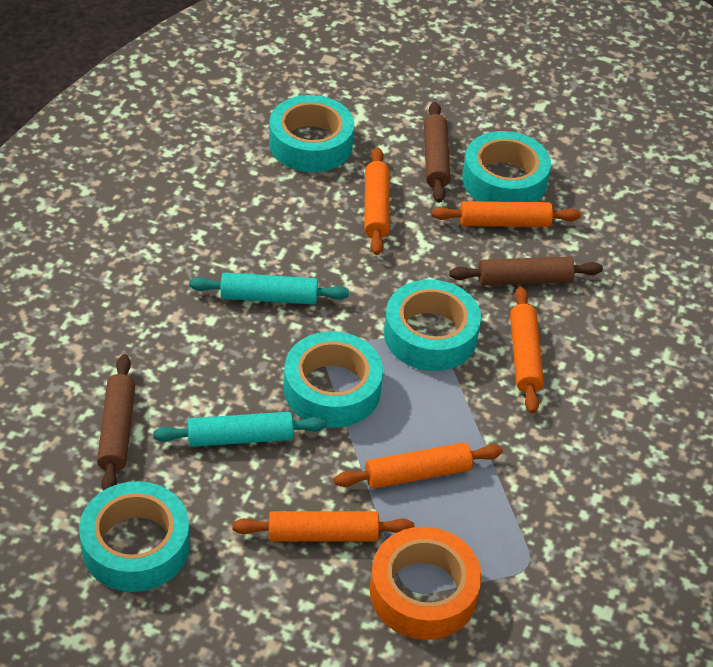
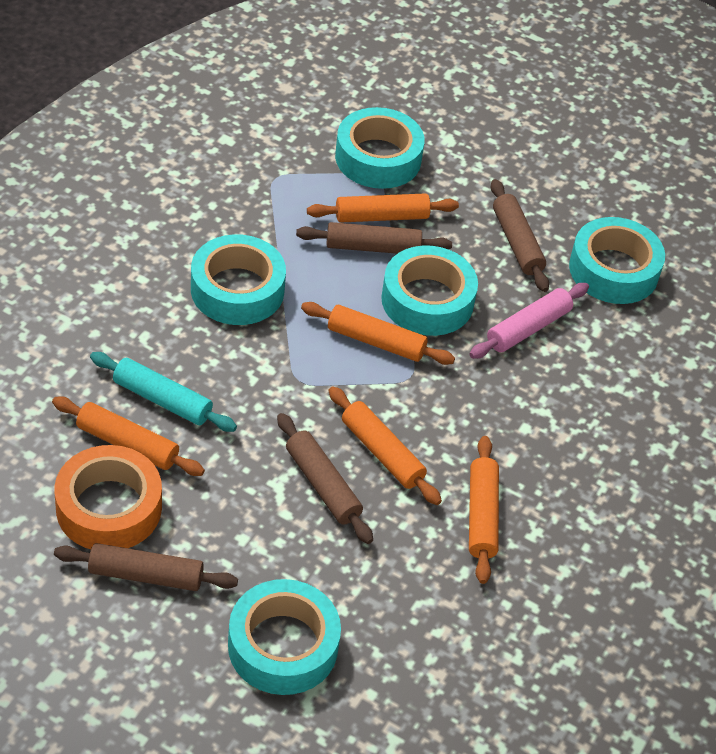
brown rolling pin: 3 -> 4
pink rolling pin: 0 -> 1
turquoise rolling pin: 2 -> 1

